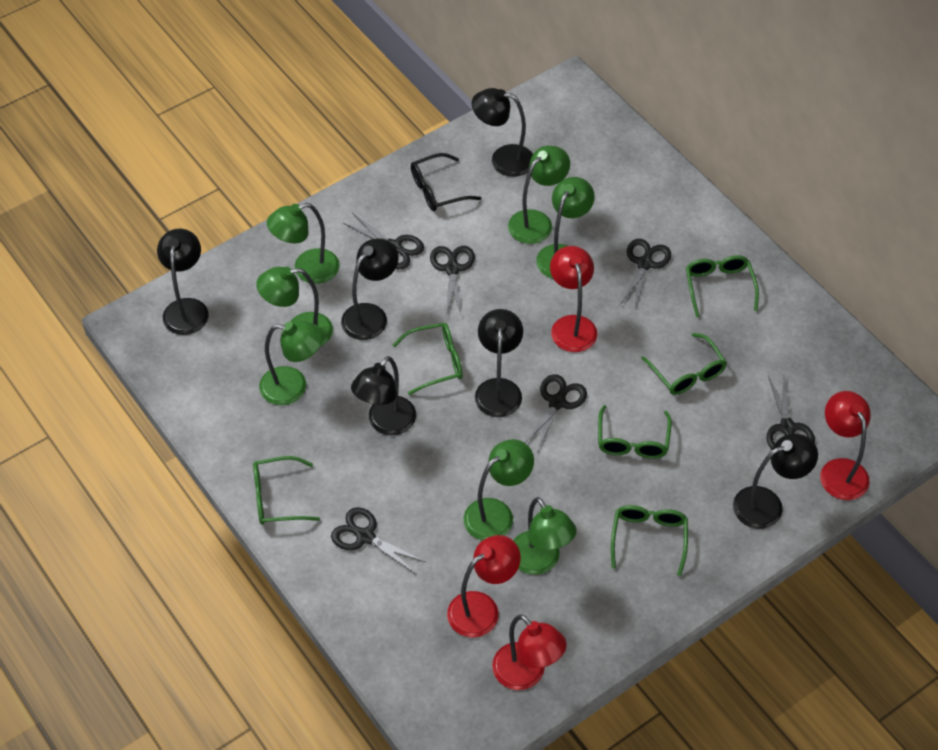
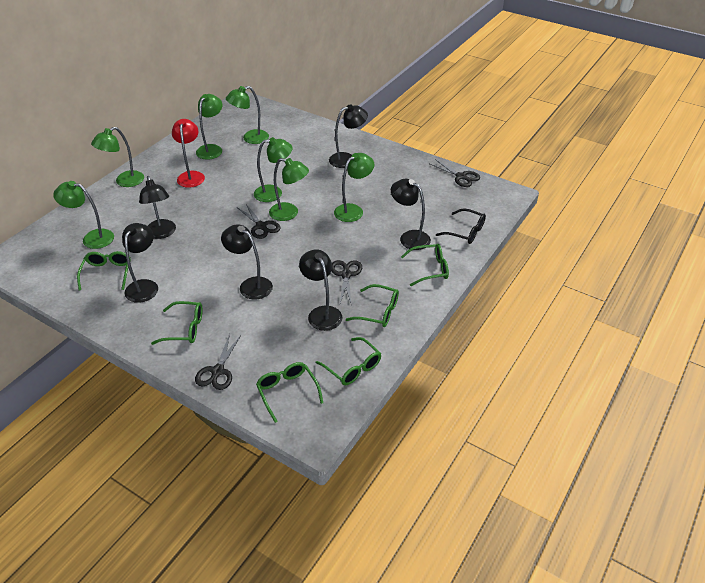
black scissors: 6 -> 4
red lamp: 4 -> 1

